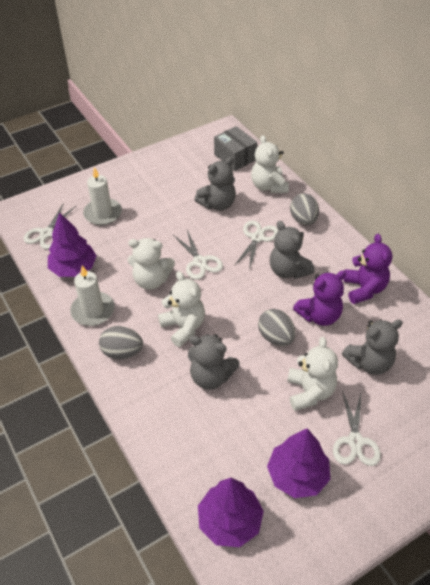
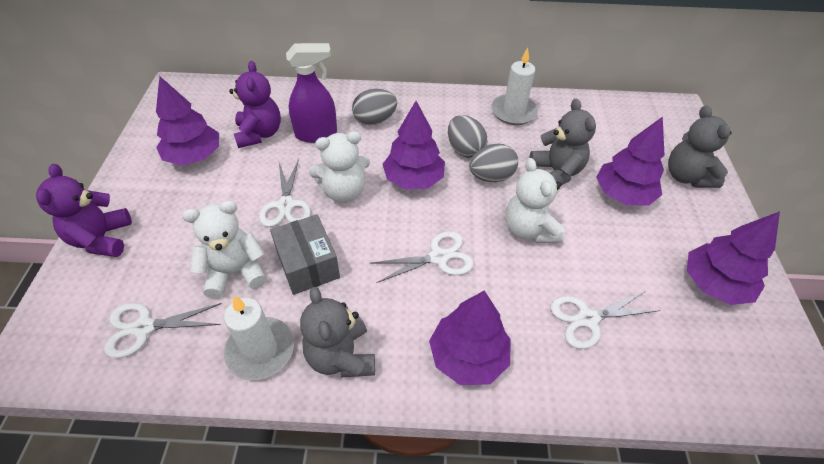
grey teddy bear: 4 -> 3
purple spray bottle: 0 -> 1
purple tree: 3 -> 5
white teddy bear: 4 -> 3

